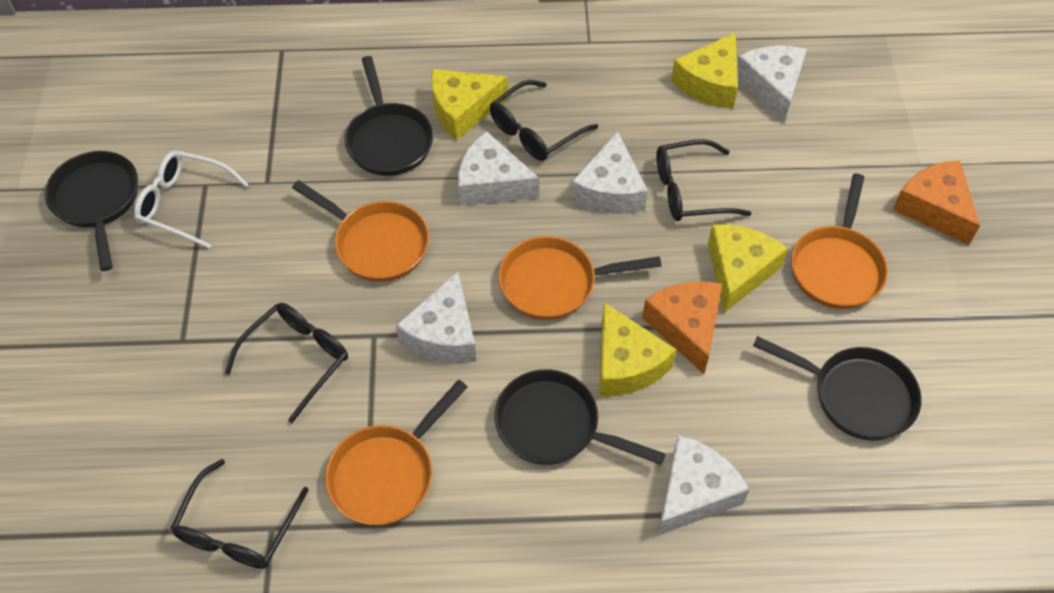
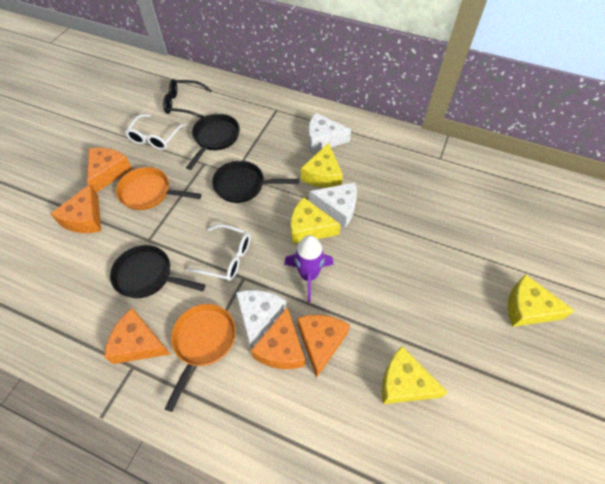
black glasses: 4 -> 1
black pan: 4 -> 3
orange cheese: 2 -> 5
orange pan: 4 -> 2
purple rocket: 0 -> 1
white cheese: 5 -> 3
white glasses: 1 -> 2

